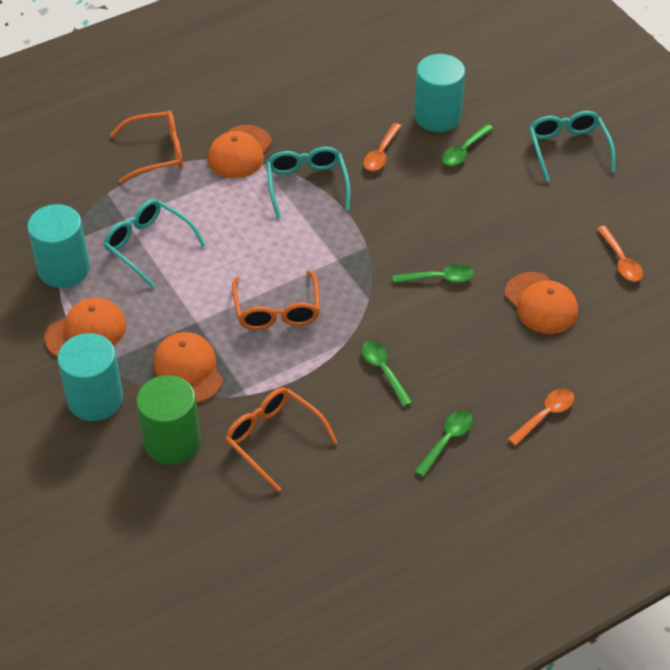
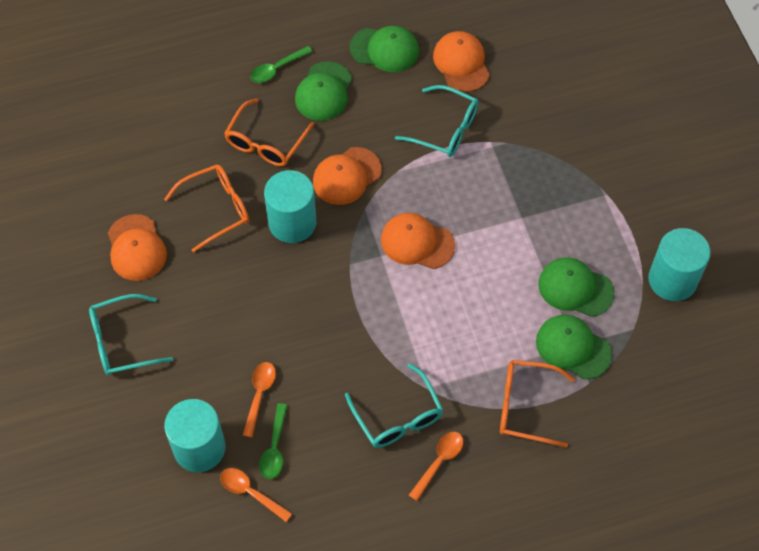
green cap: 0 -> 4
green cylinder: 1 -> 0
green spoon: 4 -> 2

